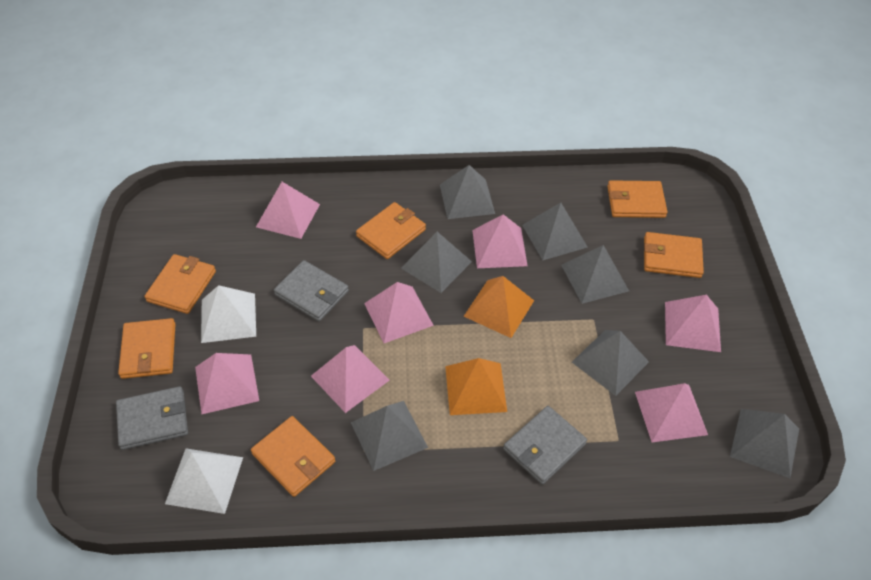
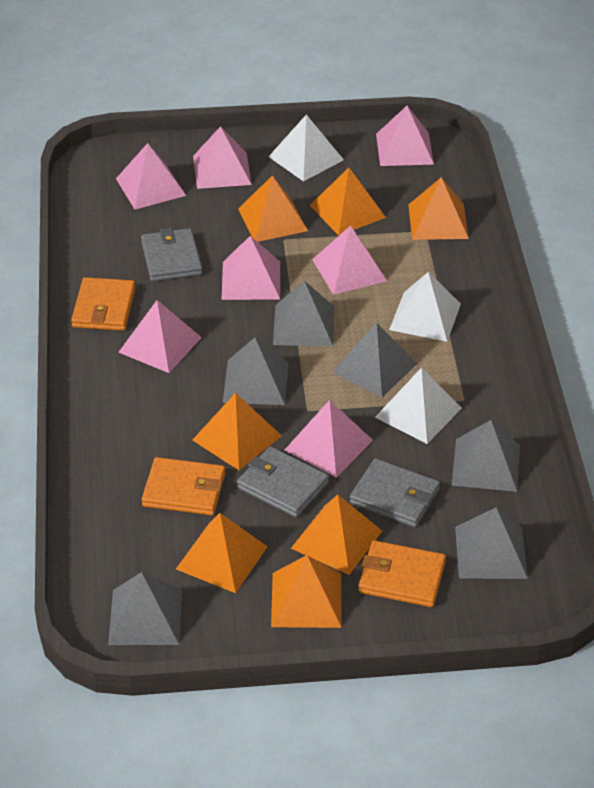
grey pyramid: 7 -> 6
orange pyramid: 2 -> 7
orange wallet: 6 -> 3
white pyramid: 2 -> 3

